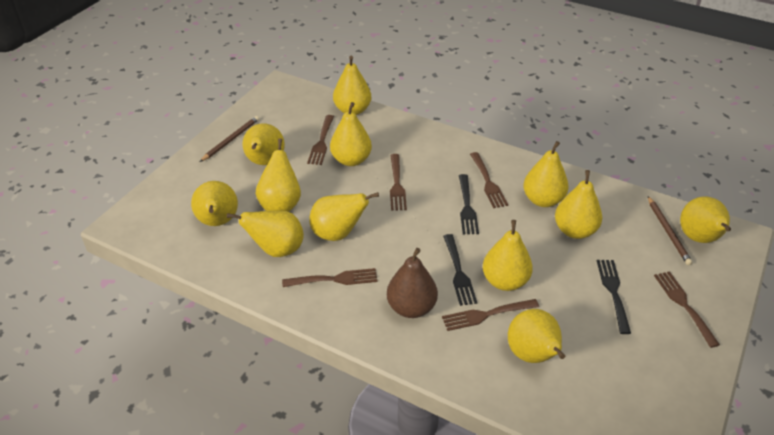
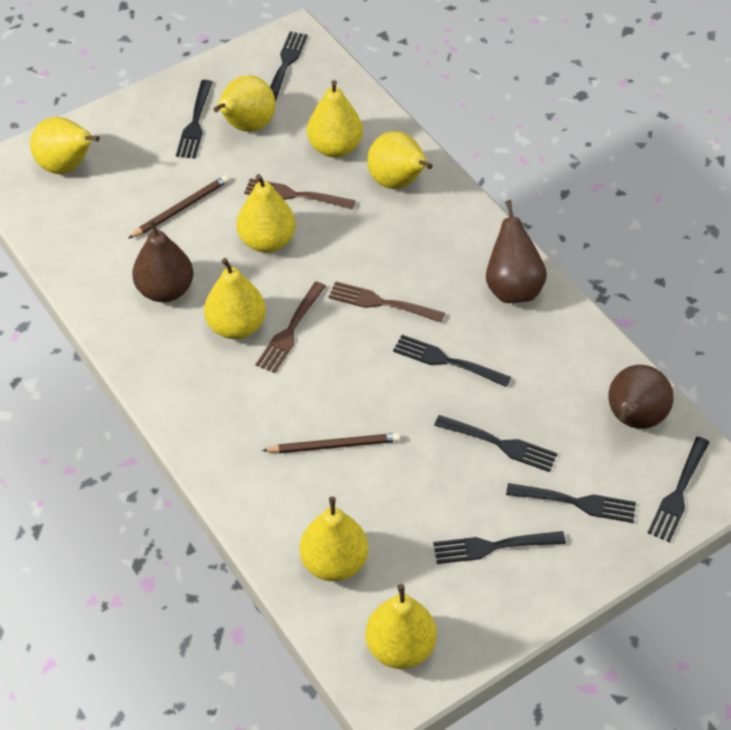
black fork: 3 -> 7
brown fork: 6 -> 3
brown pear: 1 -> 3
yellow pear: 12 -> 8

